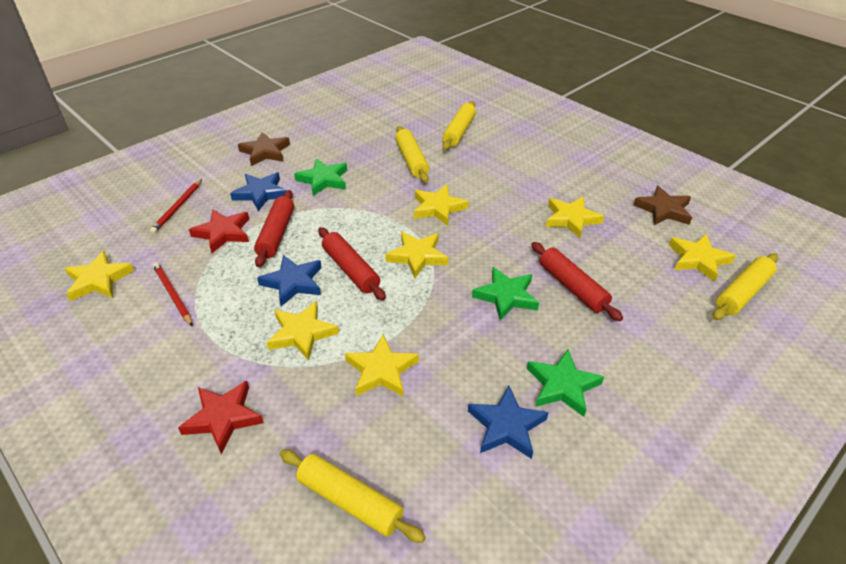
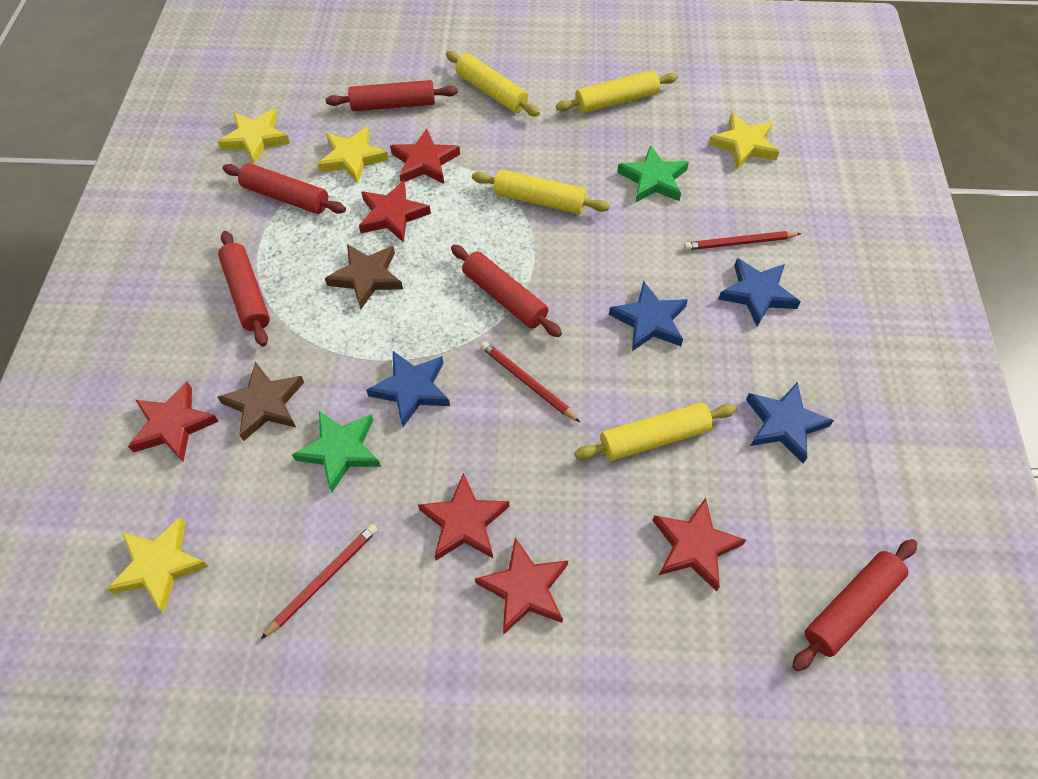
blue star: 3 -> 4
green star: 3 -> 2
red pencil: 2 -> 3
red rolling pin: 3 -> 5
red star: 2 -> 6
yellow star: 7 -> 4

